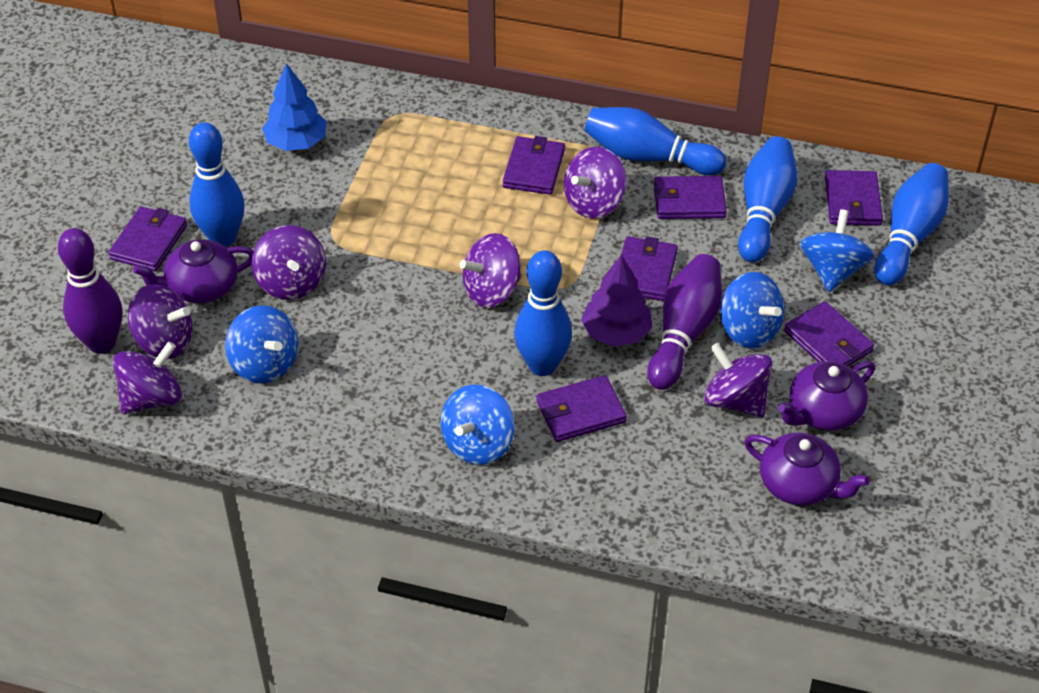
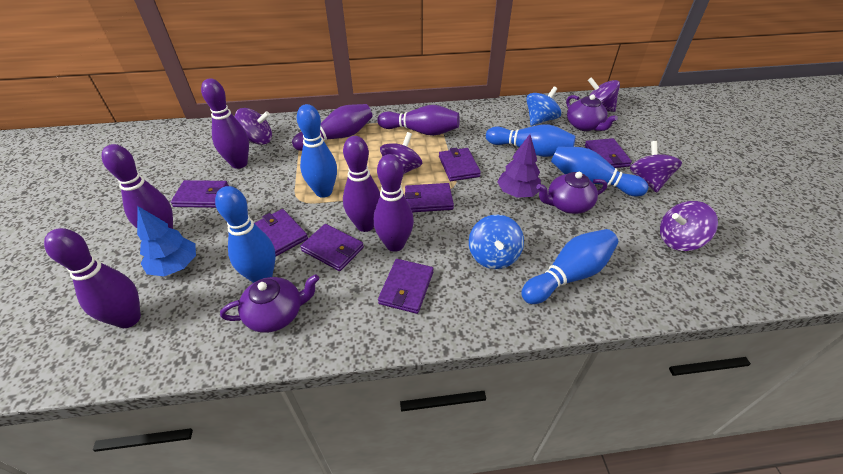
blue spinning top: 4 -> 2
purple bowling pin: 2 -> 7
purple spinning top: 6 -> 5

